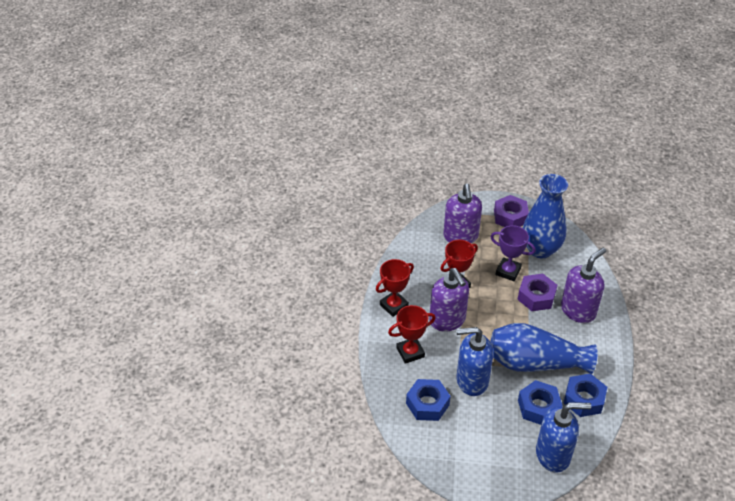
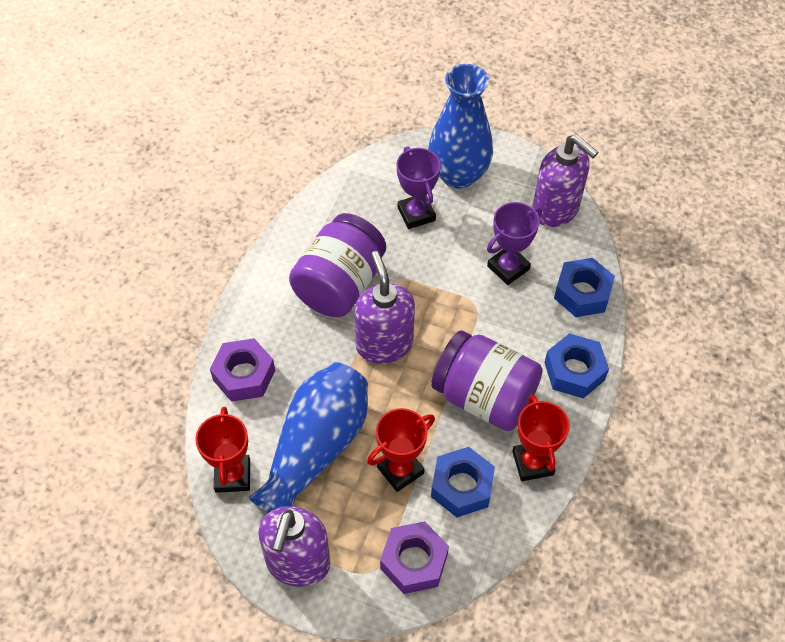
blue soap dispenser: 2 -> 0
purple jar: 0 -> 2
purple trophy: 1 -> 2

